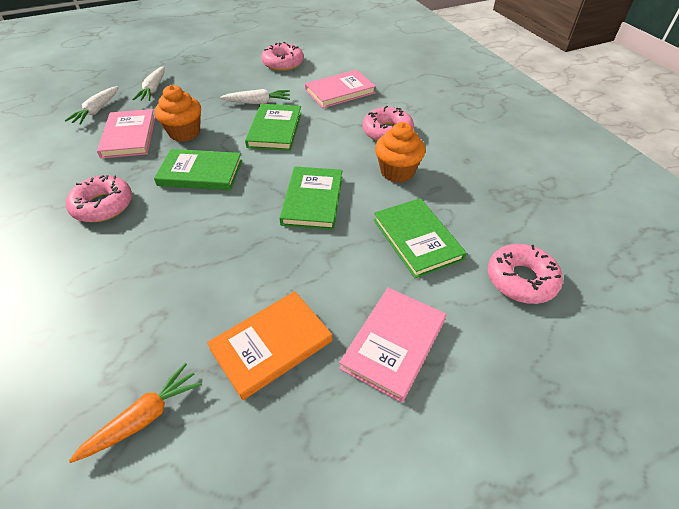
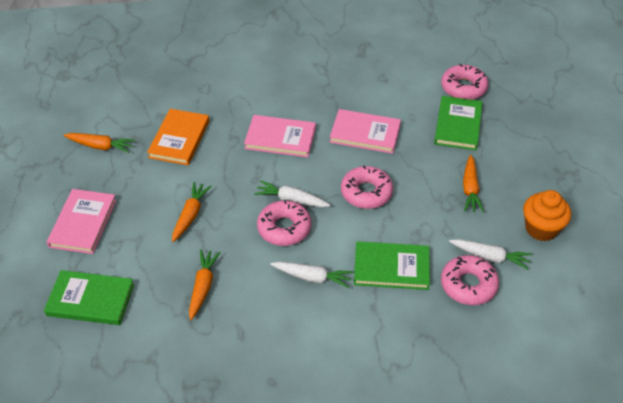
green book: 4 -> 3
orange carrot: 1 -> 4
orange cupcake: 2 -> 1

